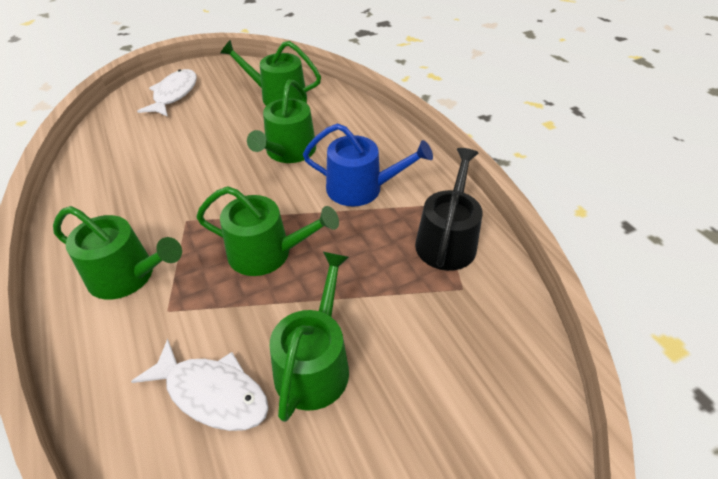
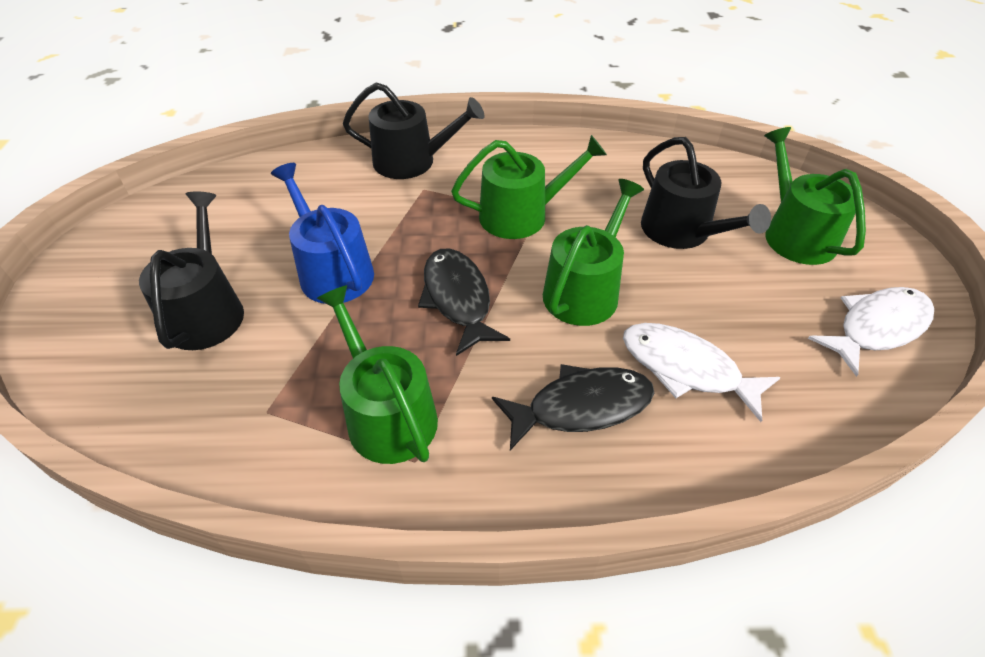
black fish: 0 -> 2
black watering can: 1 -> 3
green watering can: 5 -> 4

